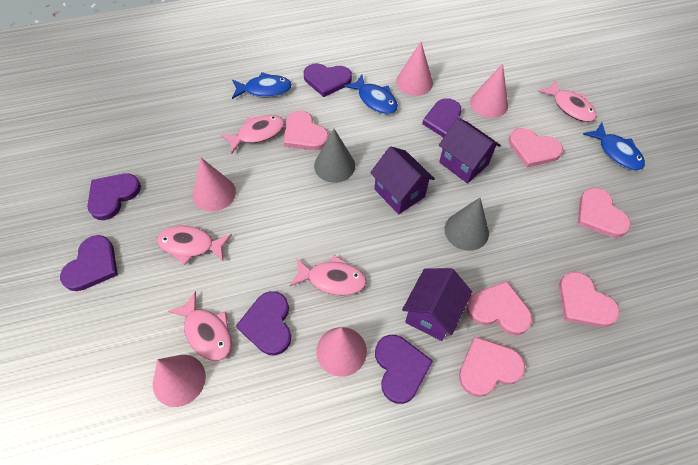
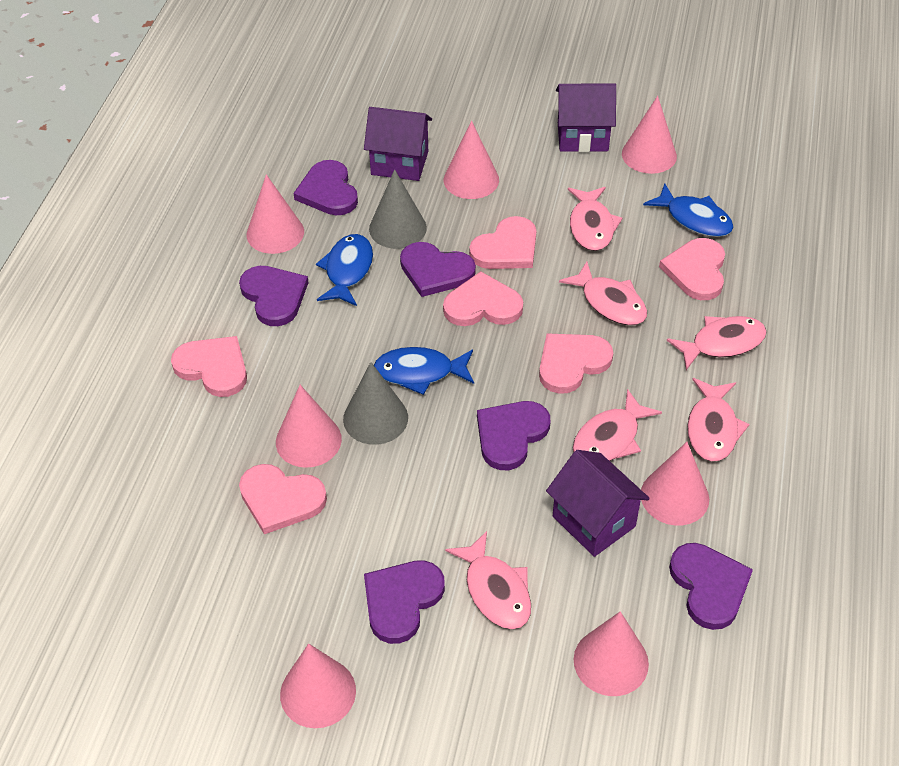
pink cone: 5 -> 7
pink fish: 5 -> 6

